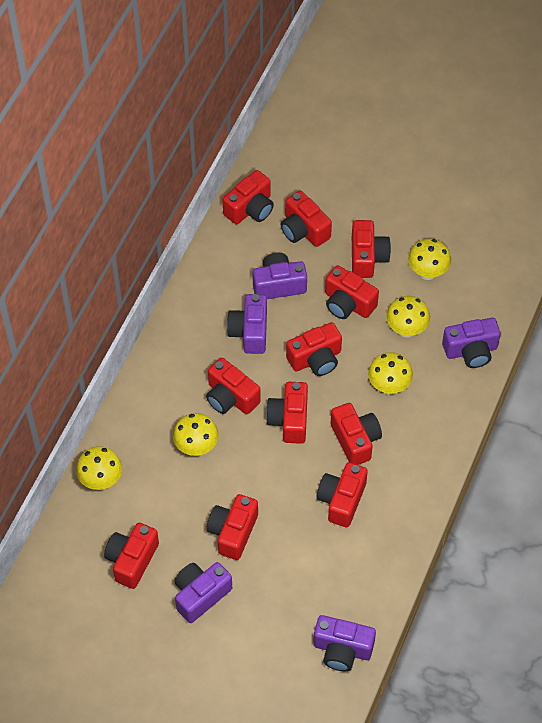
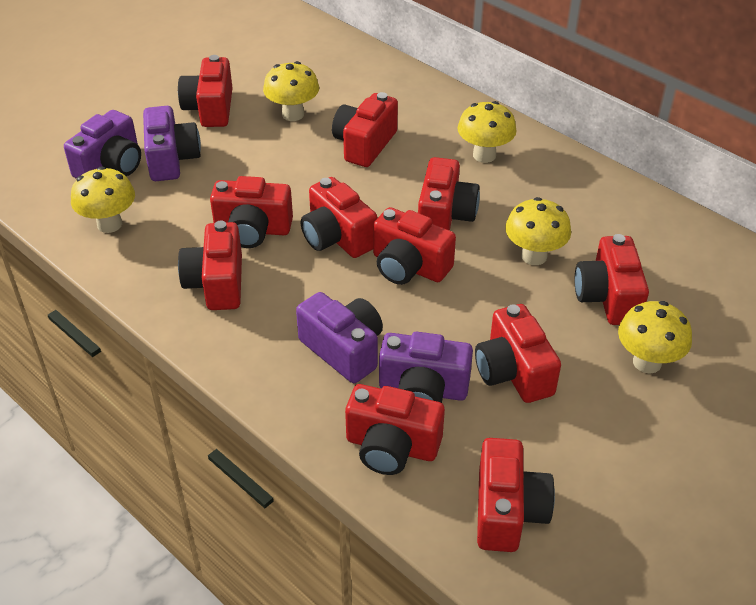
purple camera: 5 -> 4

